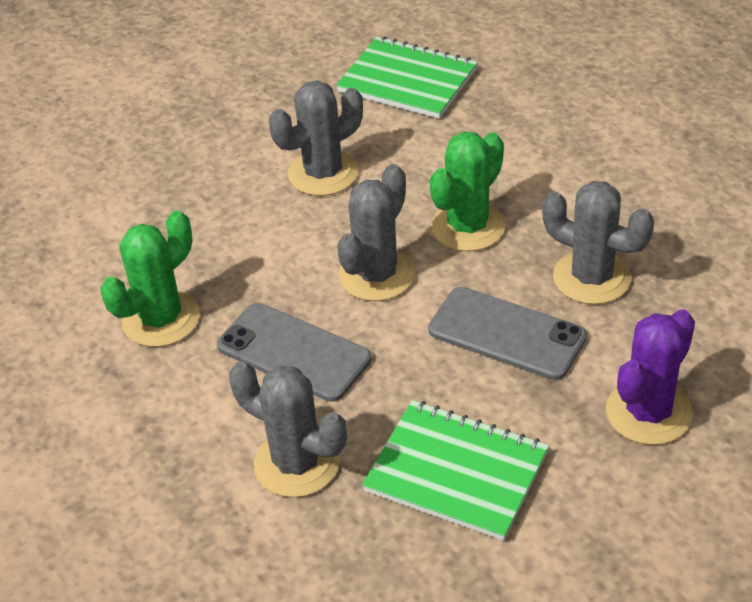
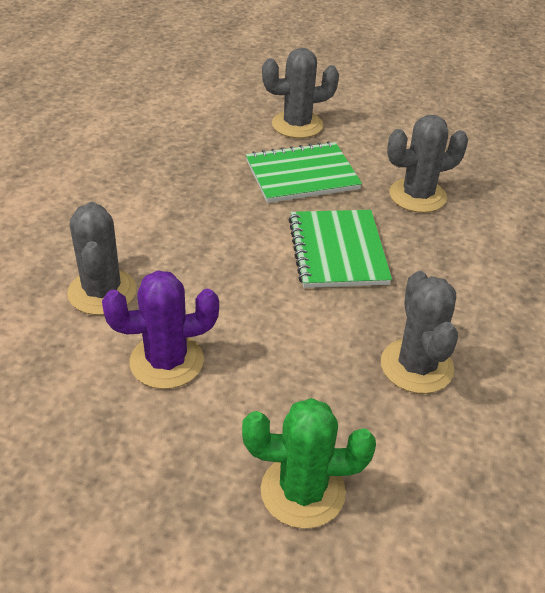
green cactus: 2 -> 1
grey phone: 2 -> 0

